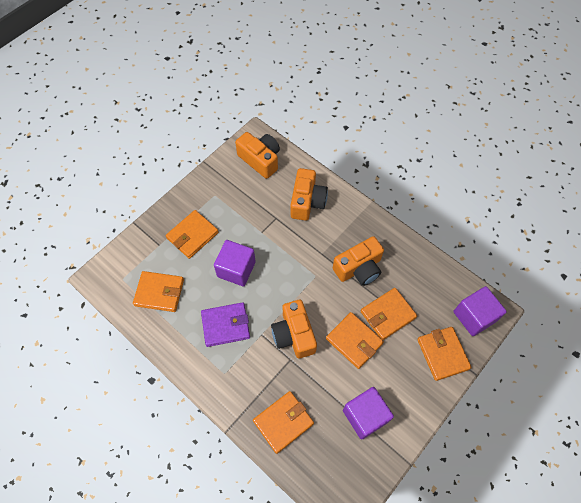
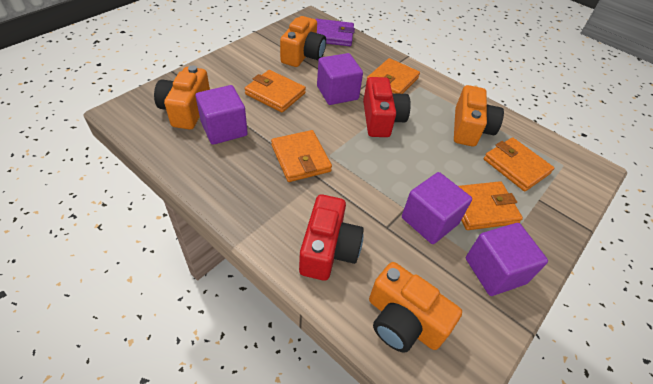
orange wallet: 6 -> 5
purple cube: 3 -> 4
red camera: 0 -> 2

